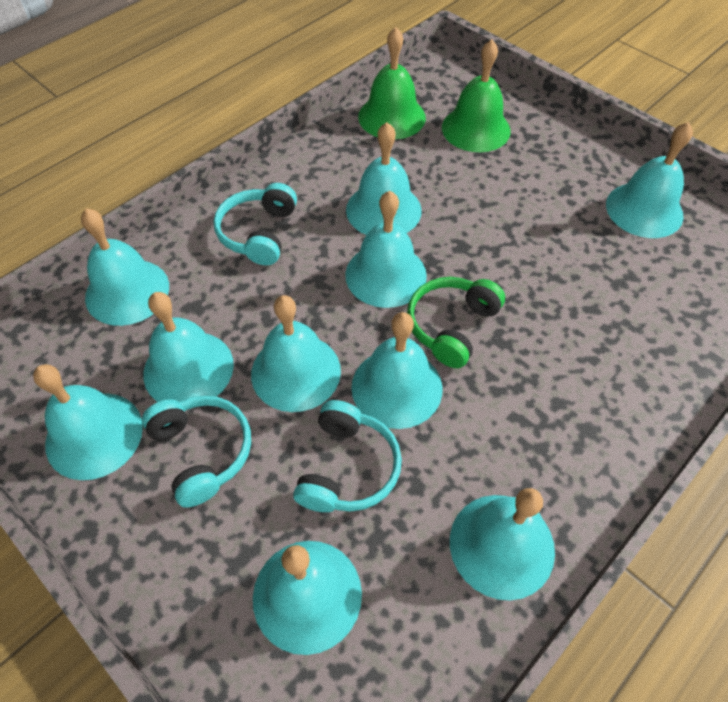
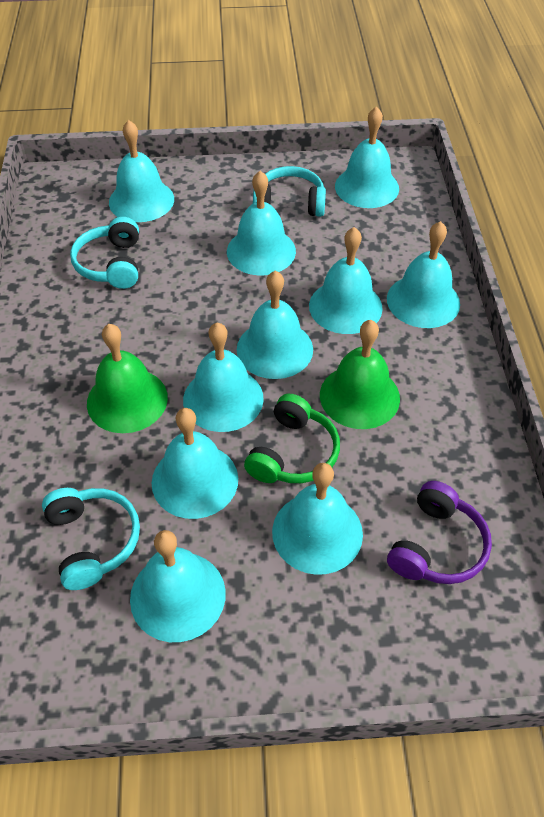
purple headphones: 0 -> 1

